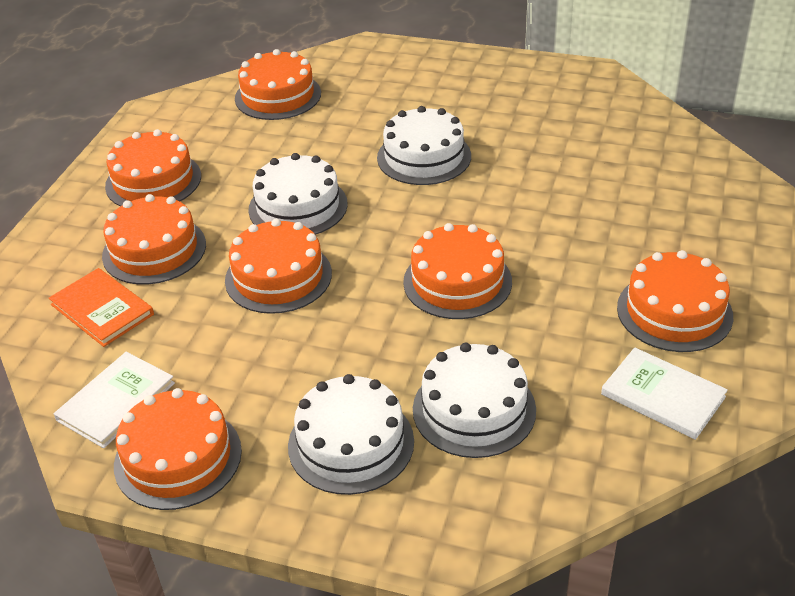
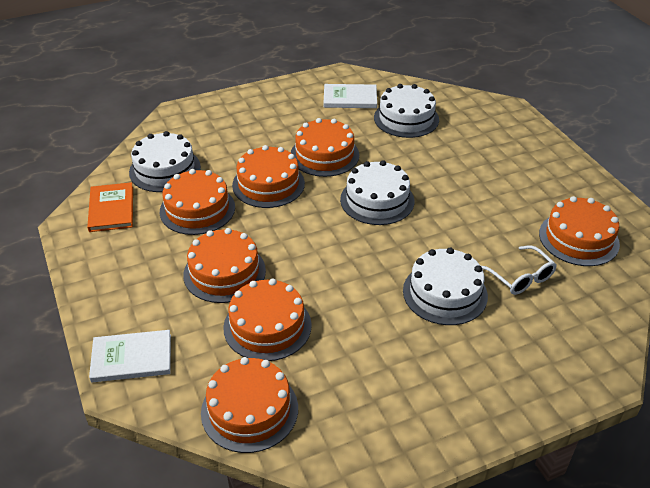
white glasses: 0 -> 1

